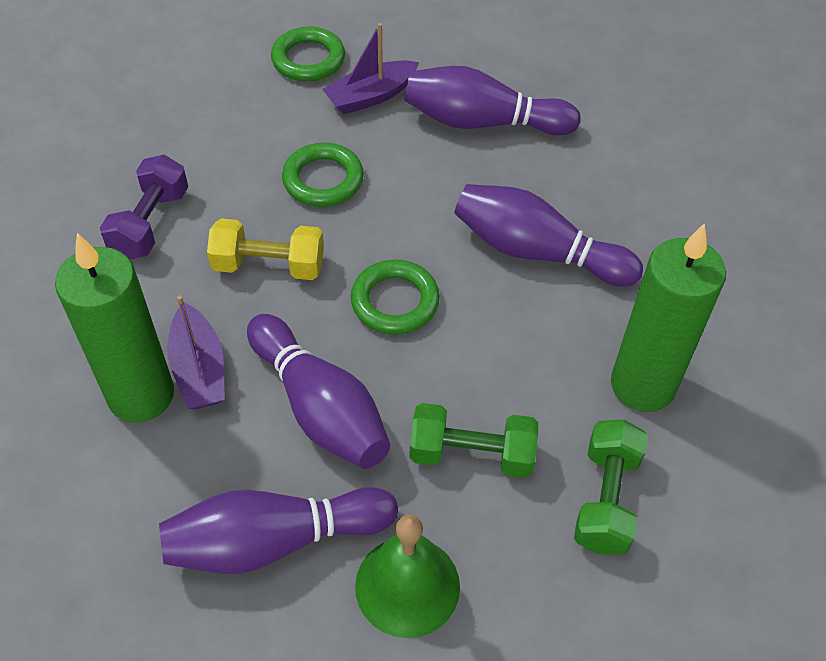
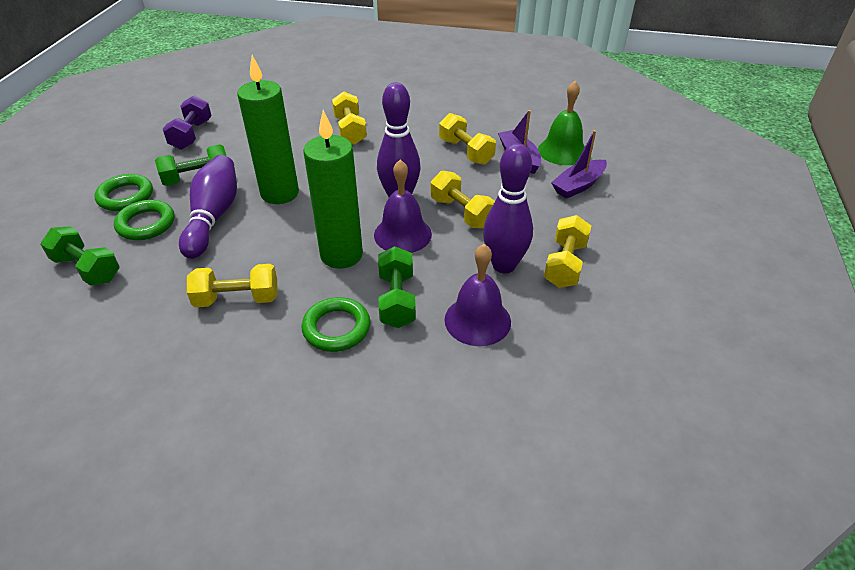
green dumbbell: 2 -> 3
purple bell: 0 -> 2
purple bowling pin: 4 -> 3
yellow dumbbell: 1 -> 5

